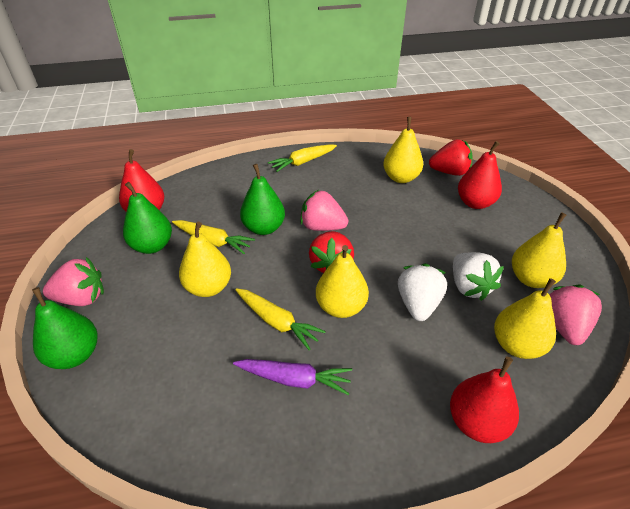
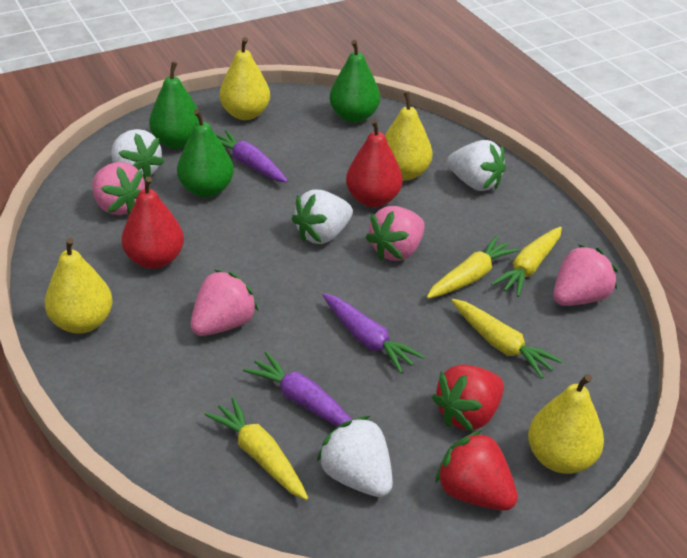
pink strawberry: 3 -> 4
purple carrot: 1 -> 3
red pear: 3 -> 2
white strawberry: 2 -> 4
yellow carrot: 3 -> 4
yellow pear: 5 -> 4

